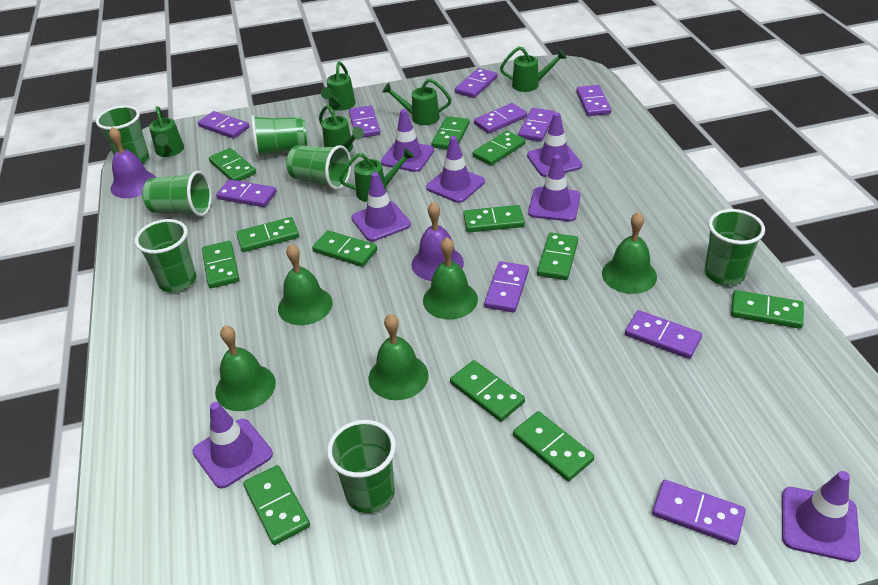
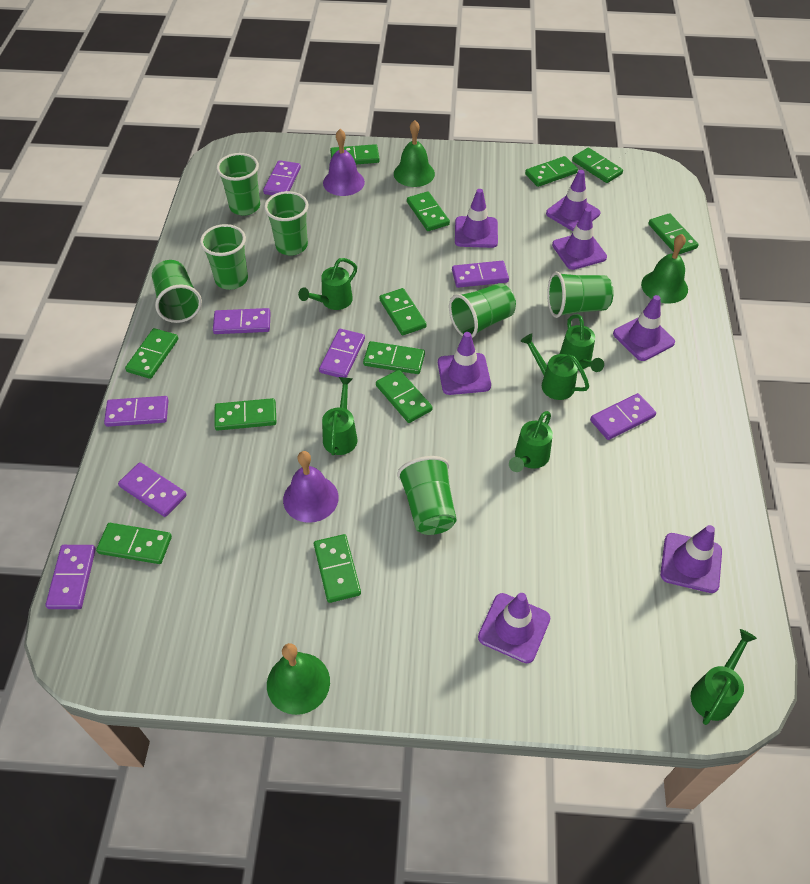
green bell: 5 -> 3
purple domino: 10 -> 8

